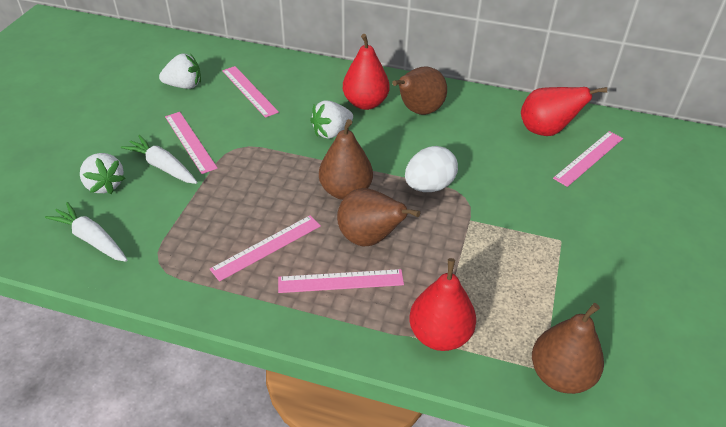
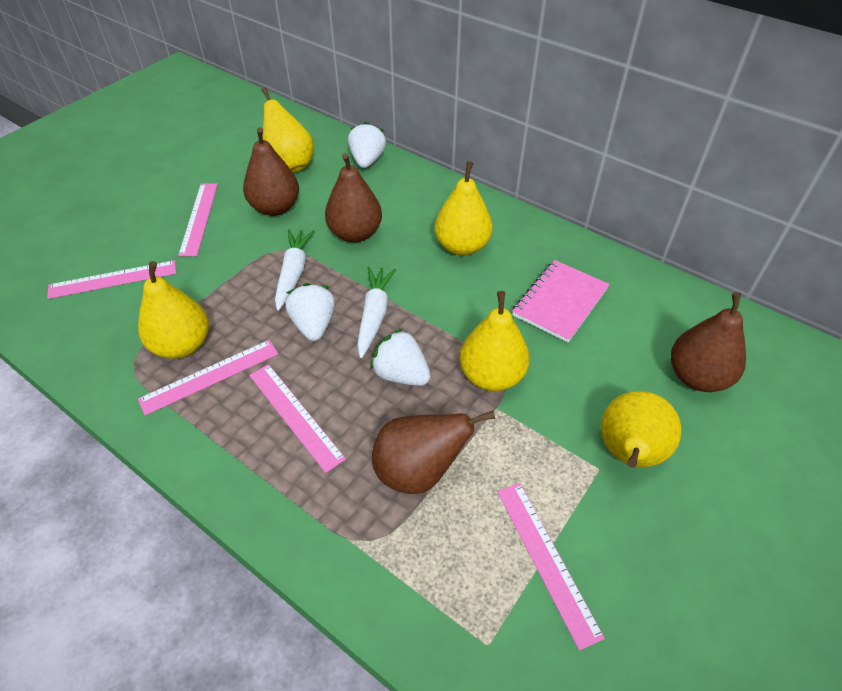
pink notebook: 0 -> 1
red pear: 3 -> 0
white egg: 1 -> 0
yellow pear: 0 -> 5

